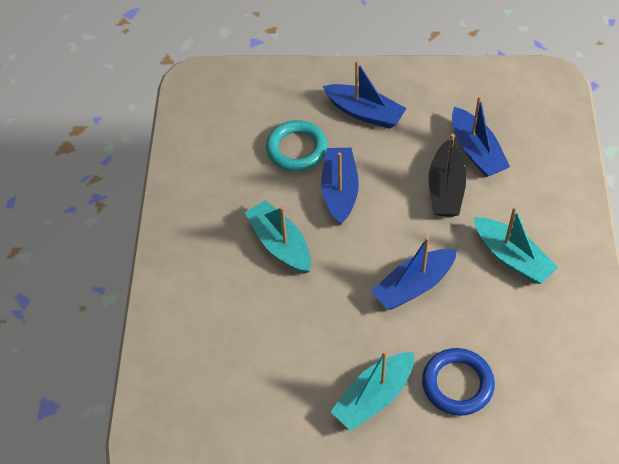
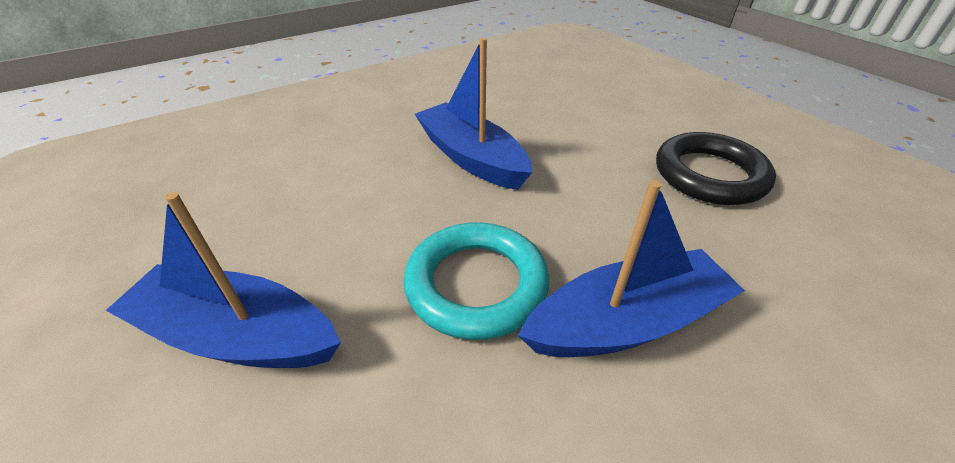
black boat: 1 -> 0
black ring: 0 -> 1
blue boat: 4 -> 3
blue ring: 1 -> 0
turquoise boat: 3 -> 0

